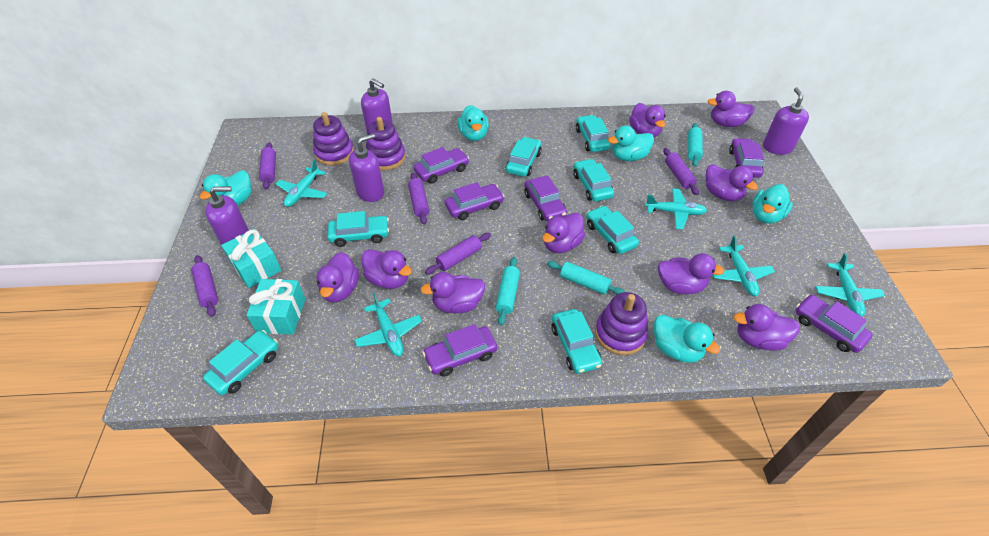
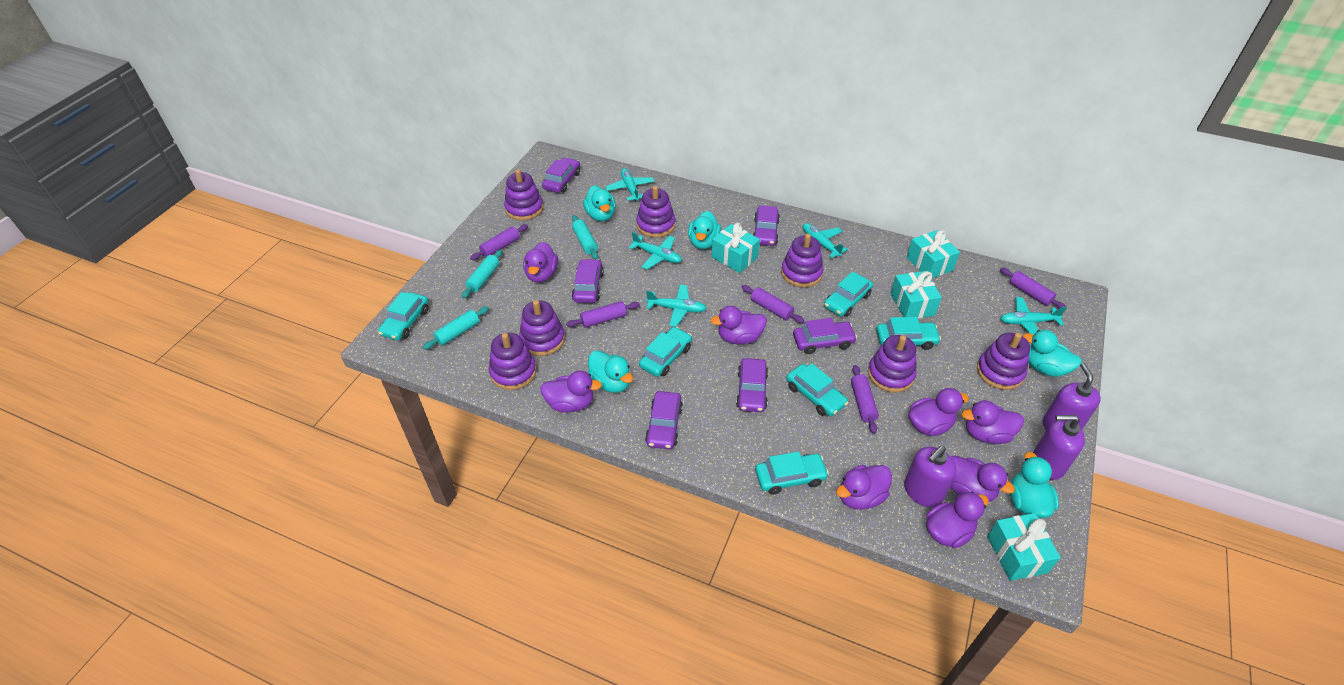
purple duck: 9 -> 8
purple soap dispenser: 4 -> 3
purple stacking toy: 3 -> 7
turquoise car: 7 -> 6
turquoise gift: 2 -> 4

